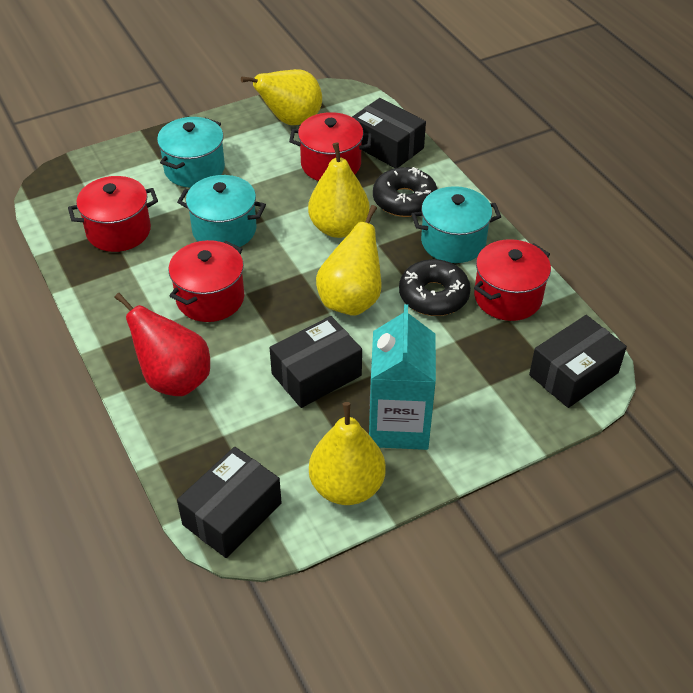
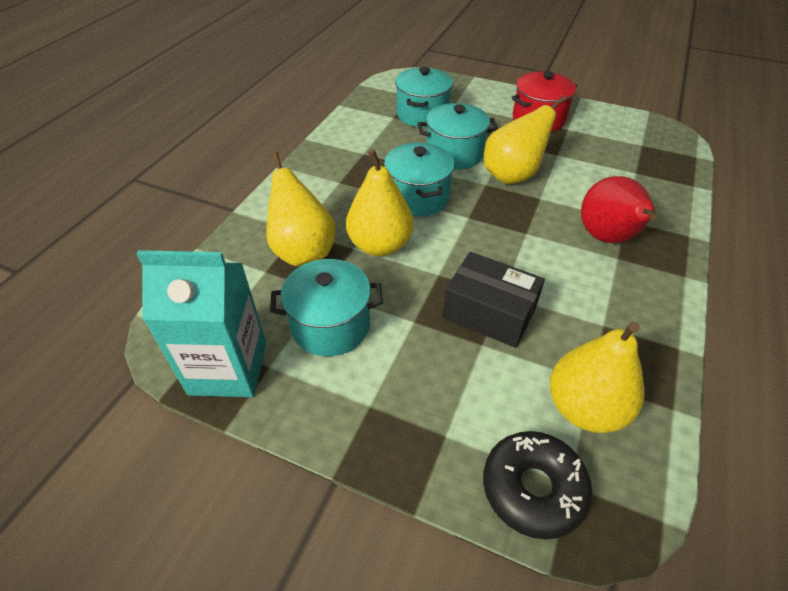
black box: 4 -> 1
black donut: 2 -> 1
red pot: 4 -> 1
turquoise pot: 3 -> 4

